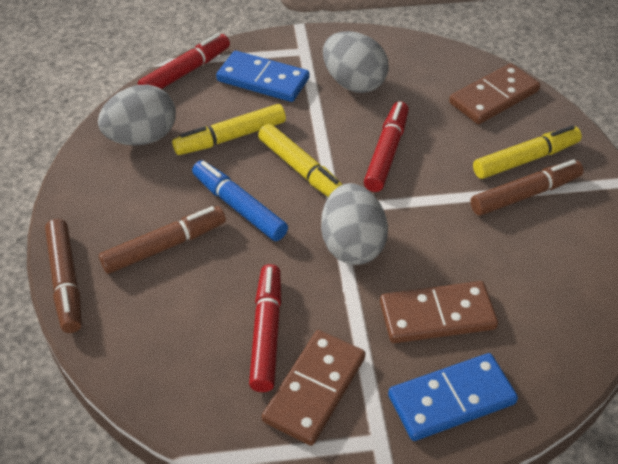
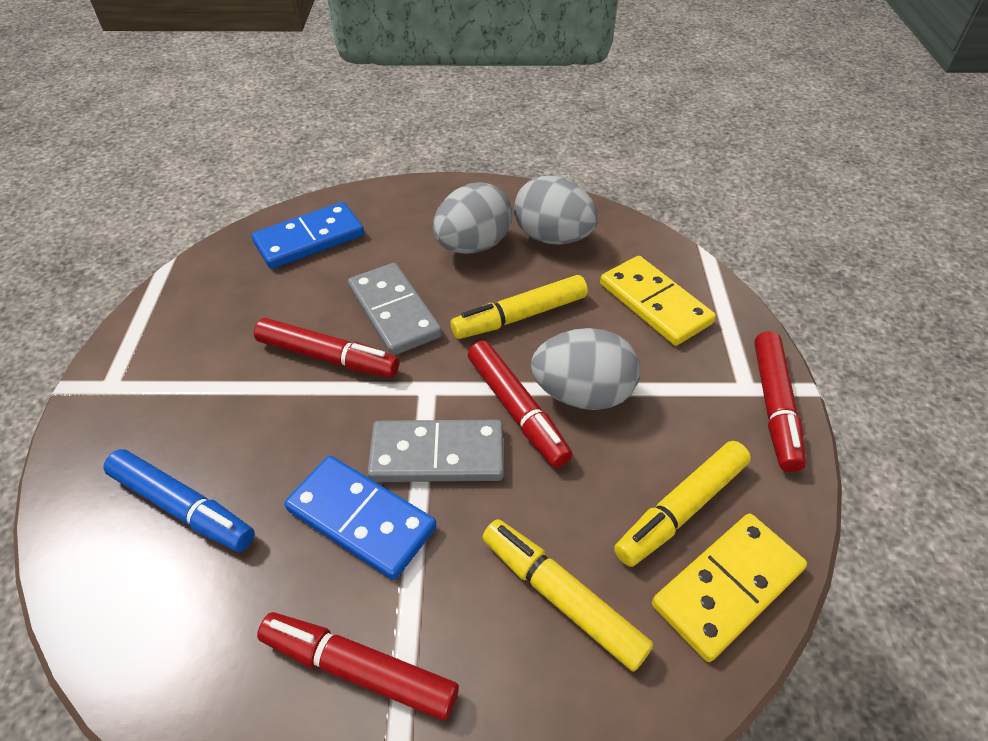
brown domino: 3 -> 0
brown marker: 3 -> 0
grey domino: 0 -> 2
red marker: 3 -> 4
yellow domino: 0 -> 2

